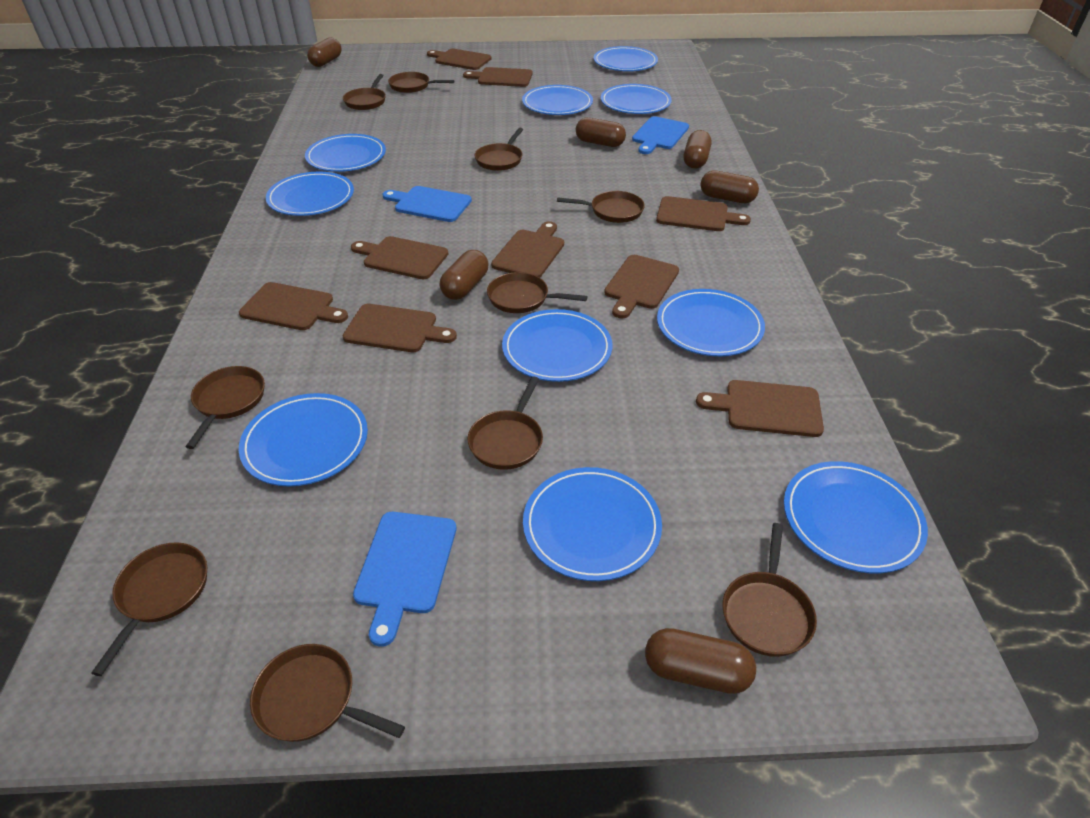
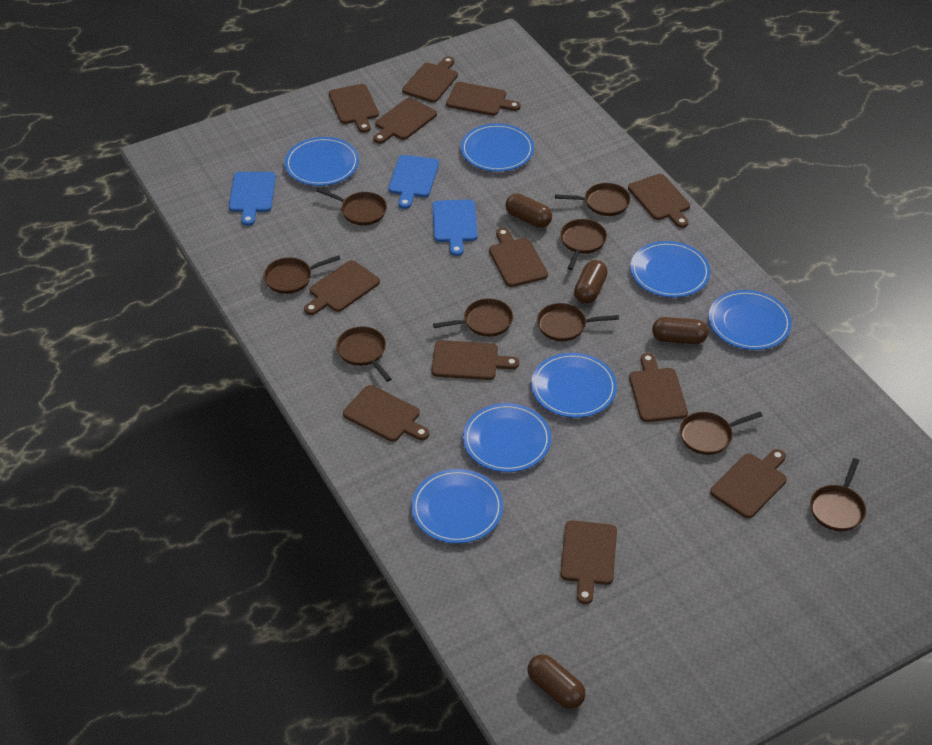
blue plate: 10 -> 7
brown capsule: 6 -> 4
brown cutting board: 9 -> 12
brown pan: 10 -> 9

